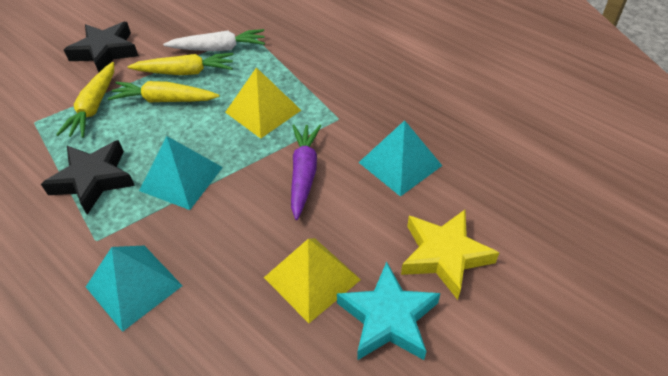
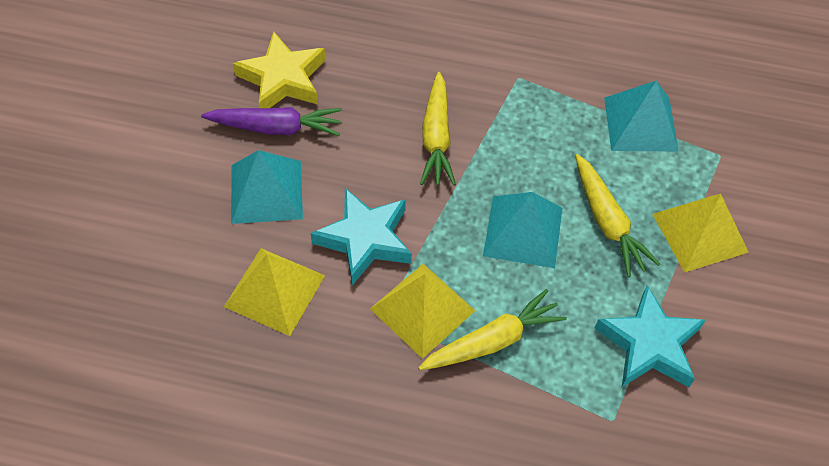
black star: 2 -> 0
turquoise star: 1 -> 2
white carrot: 1 -> 0
yellow pyramid: 2 -> 3

